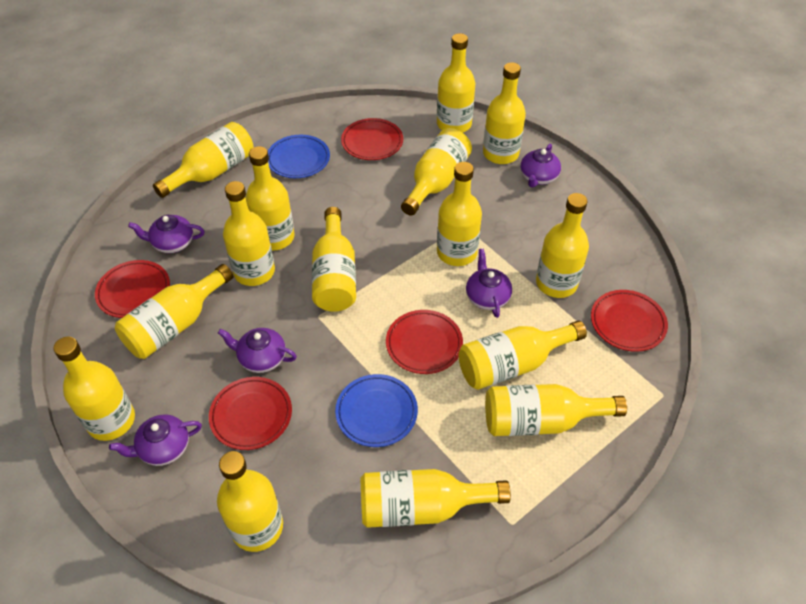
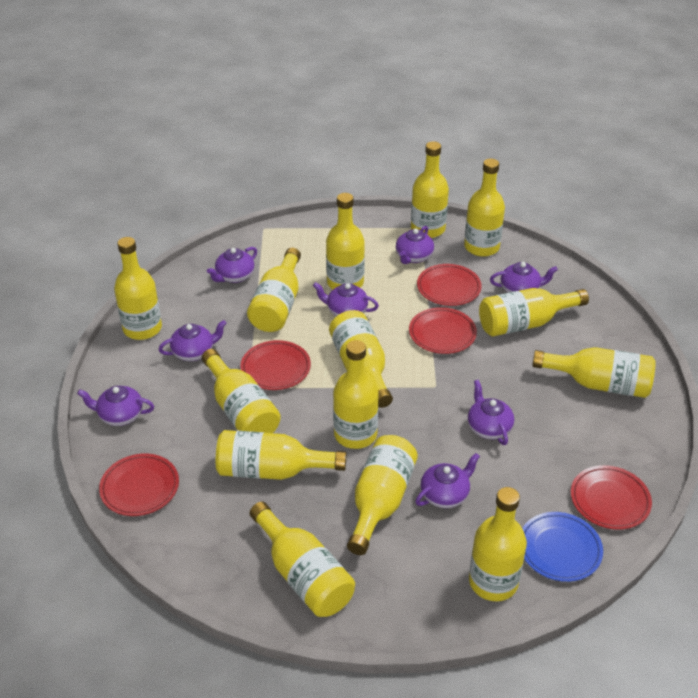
blue plate: 2 -> 1
purple teapot: 5 -> 8
yellow bottle: 15 -> 14

